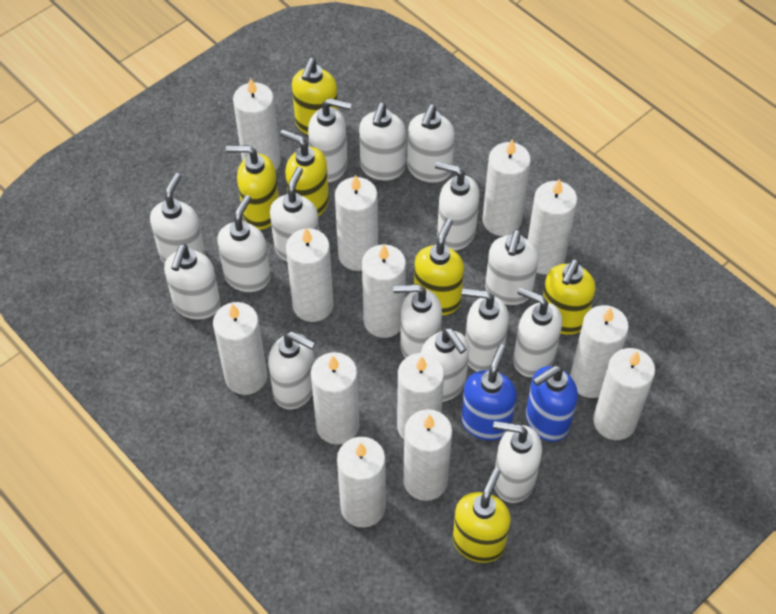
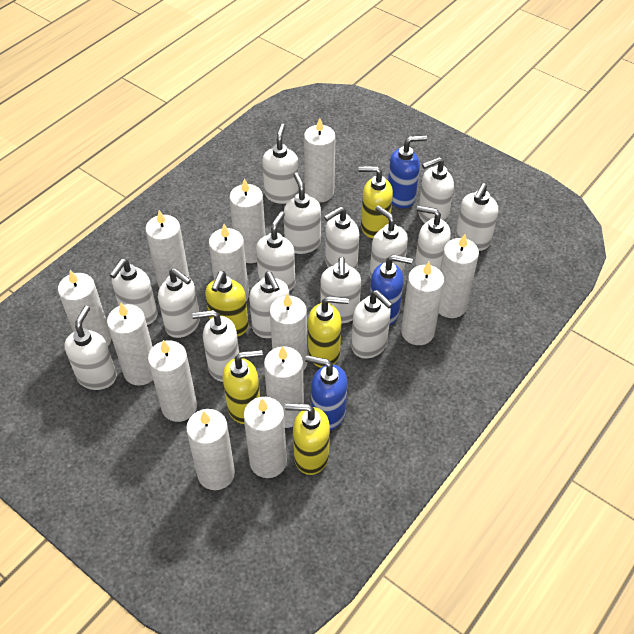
blue soap dispenser: 2 -> 3
yellow soap dispenser: 6 -> 5

